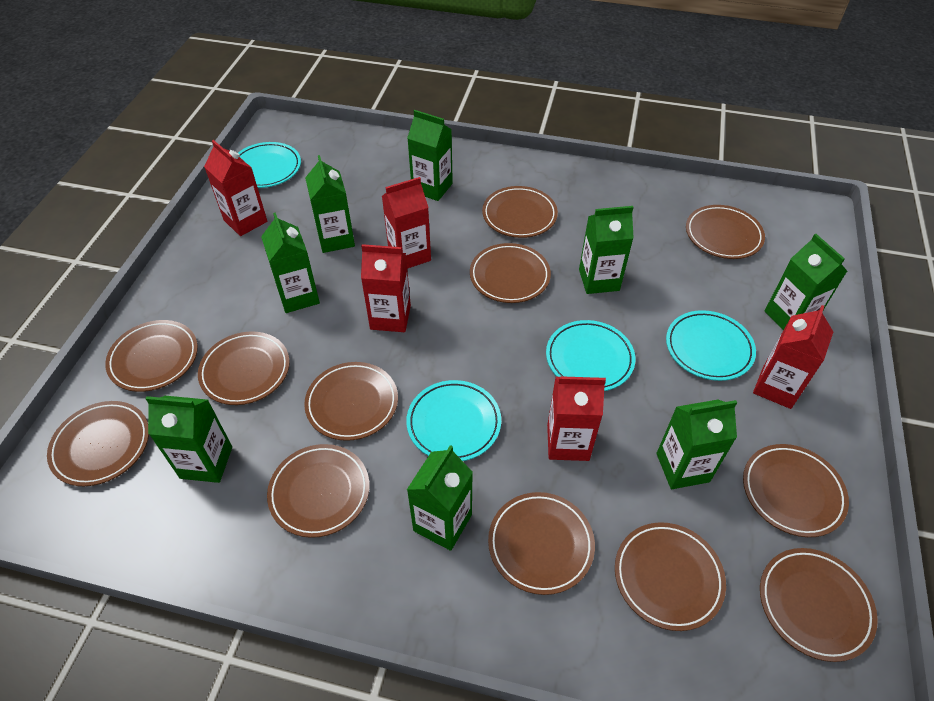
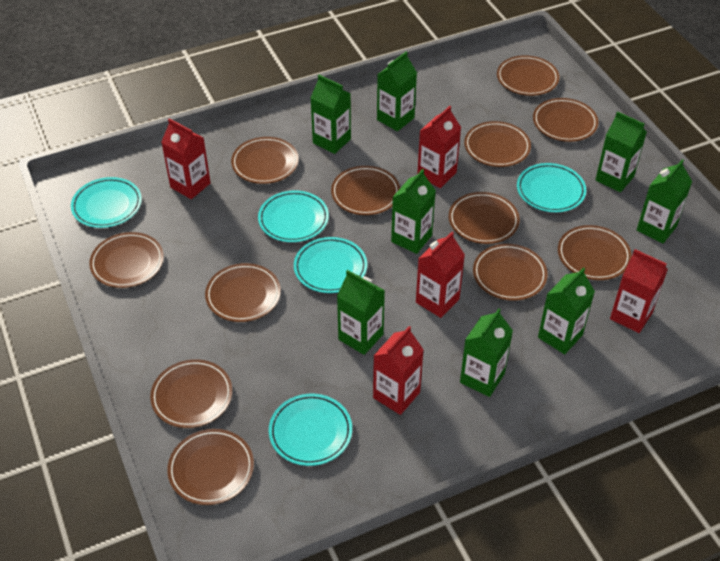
turquoise plate: 4 -> 5

